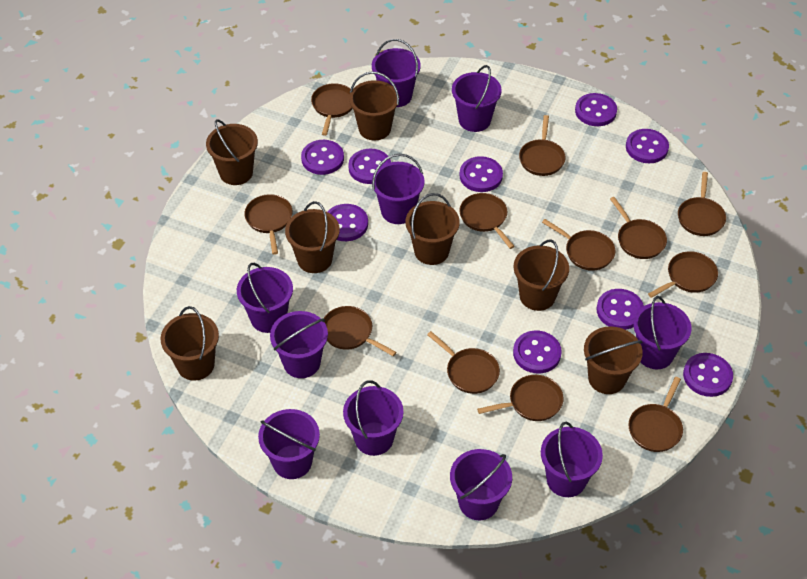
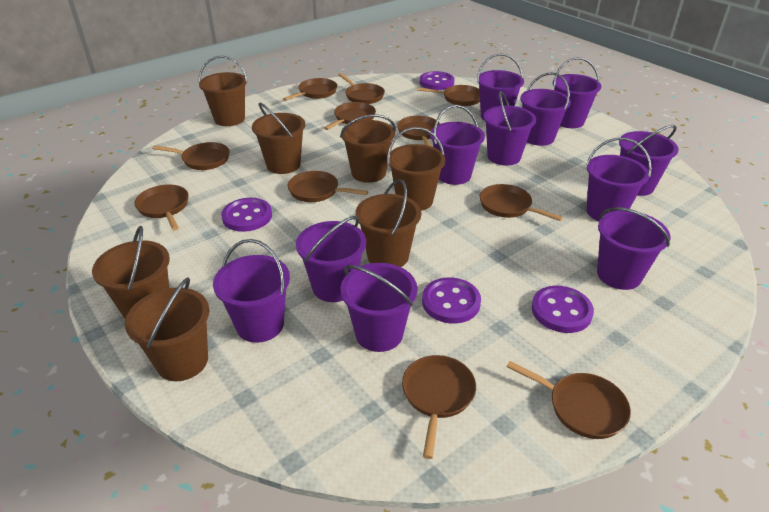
brown pan: 12 -> 11
purple bucket: 10 -> 11
purple button: 9 -> 4

